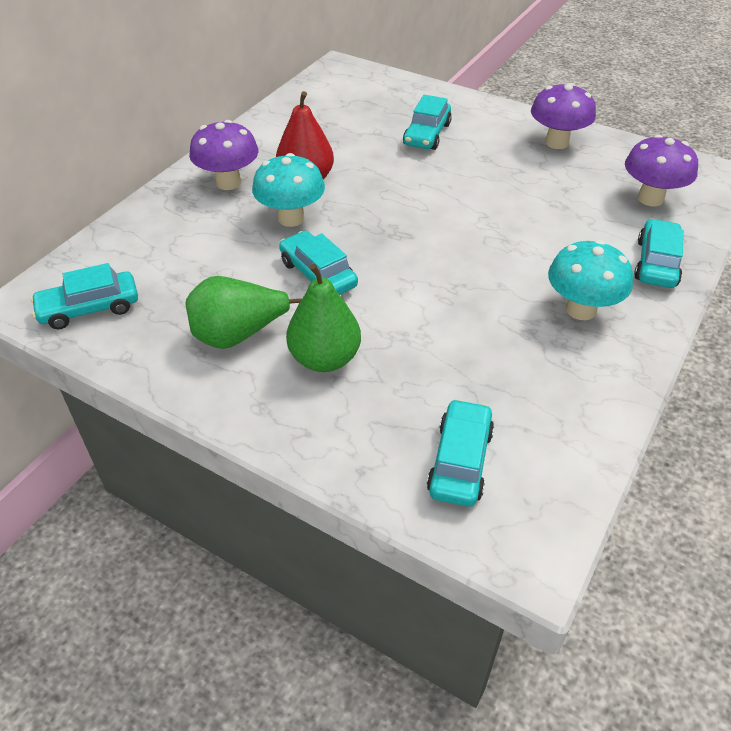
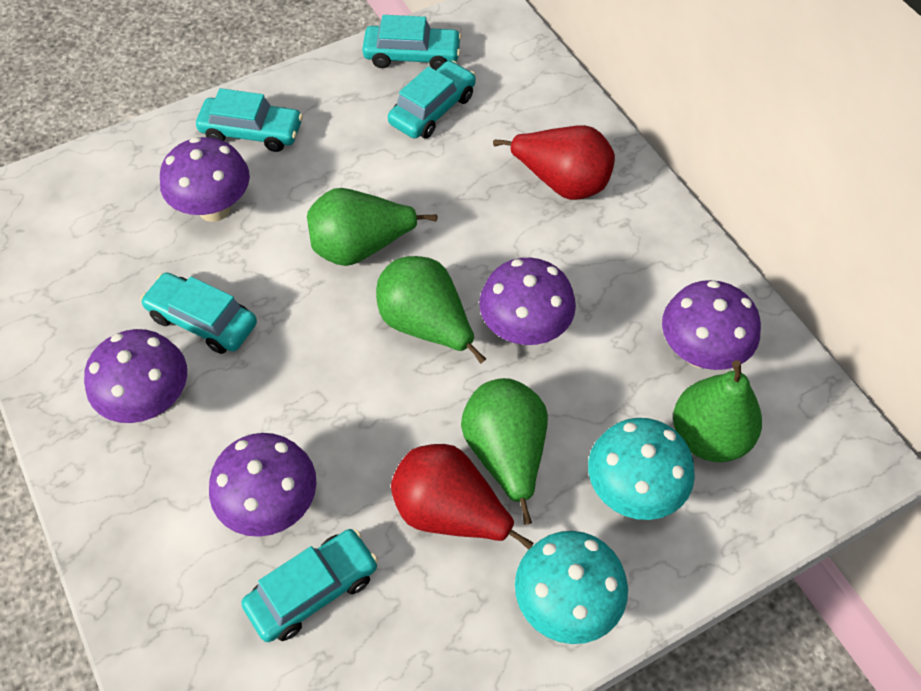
green pear: 2 -> 4
purple mushroom: 3 -> 5
red pear: 1 -> 2

